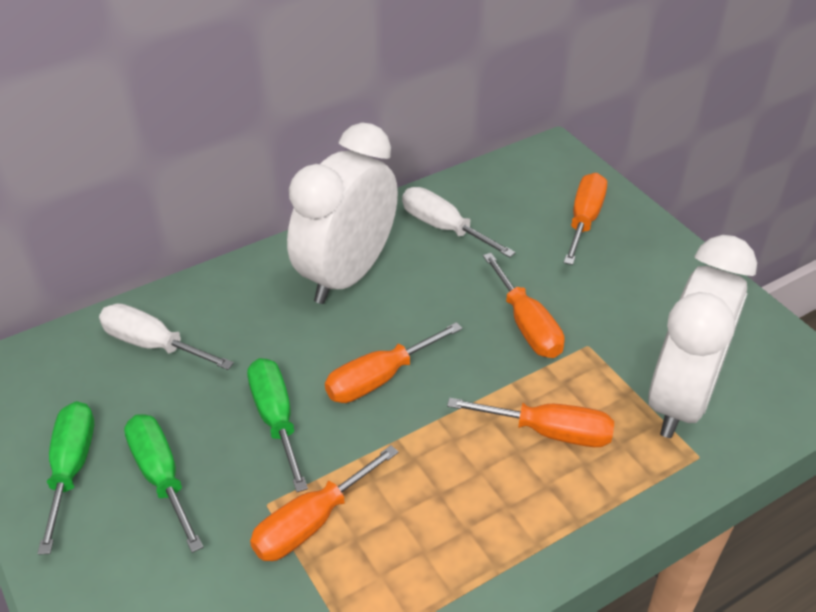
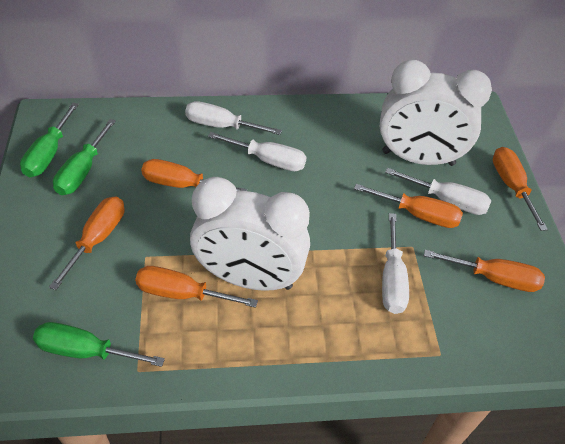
orange screwdriver: 5 -> 6
white screwdriver: 2 -> 4

